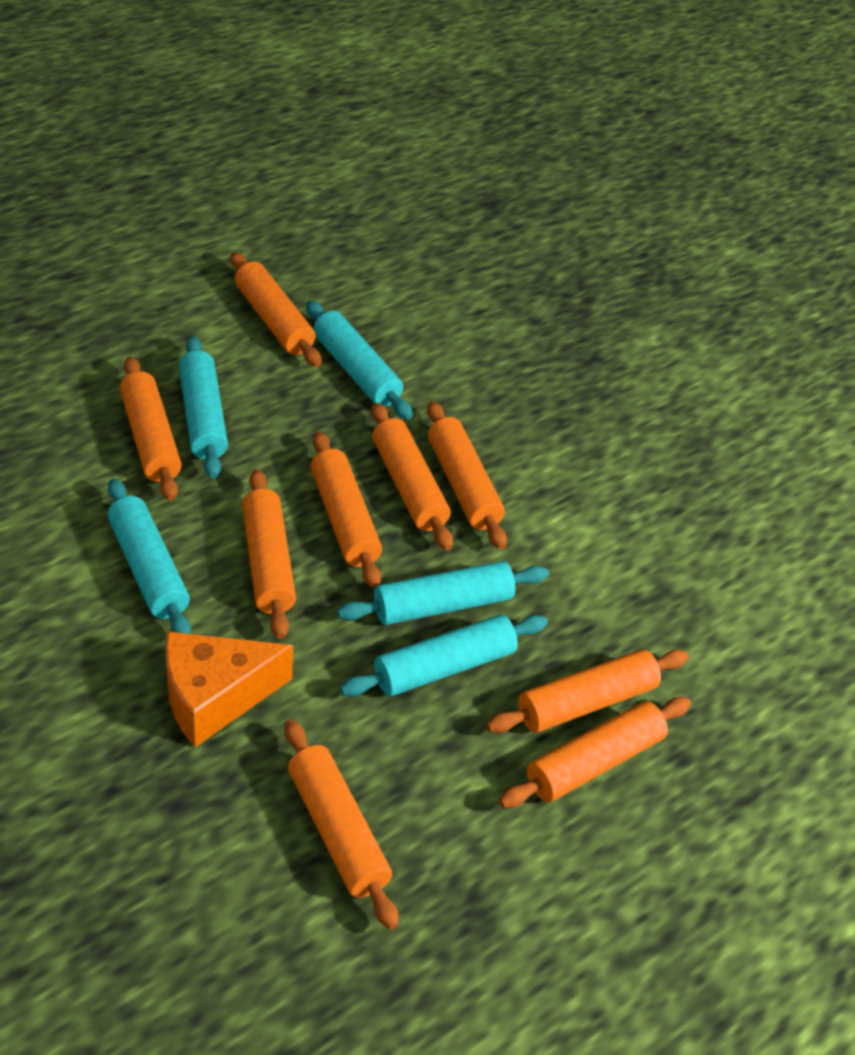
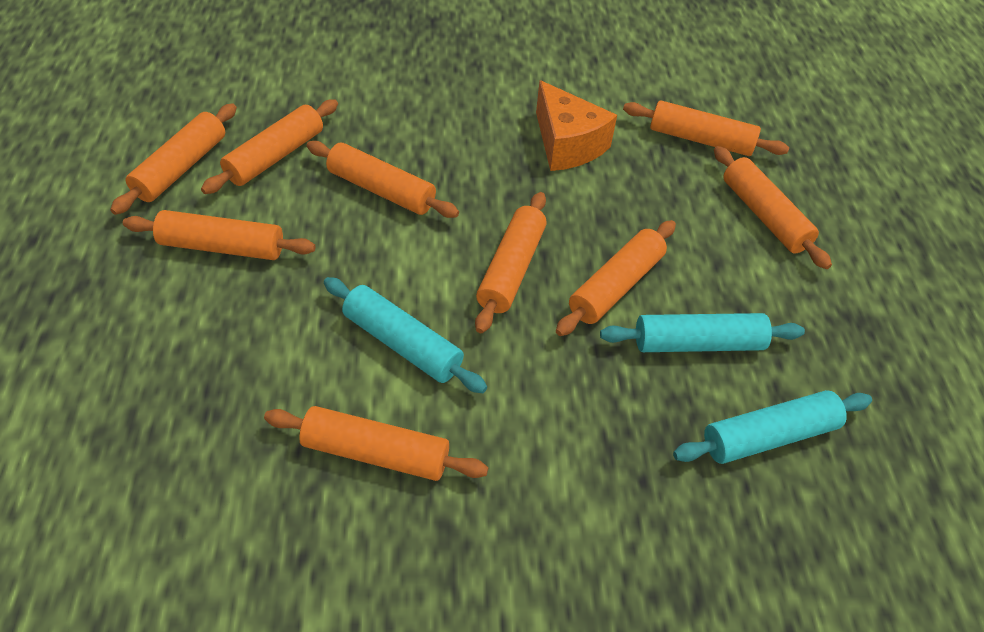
turquoise rolling pin: 5 -> 3

